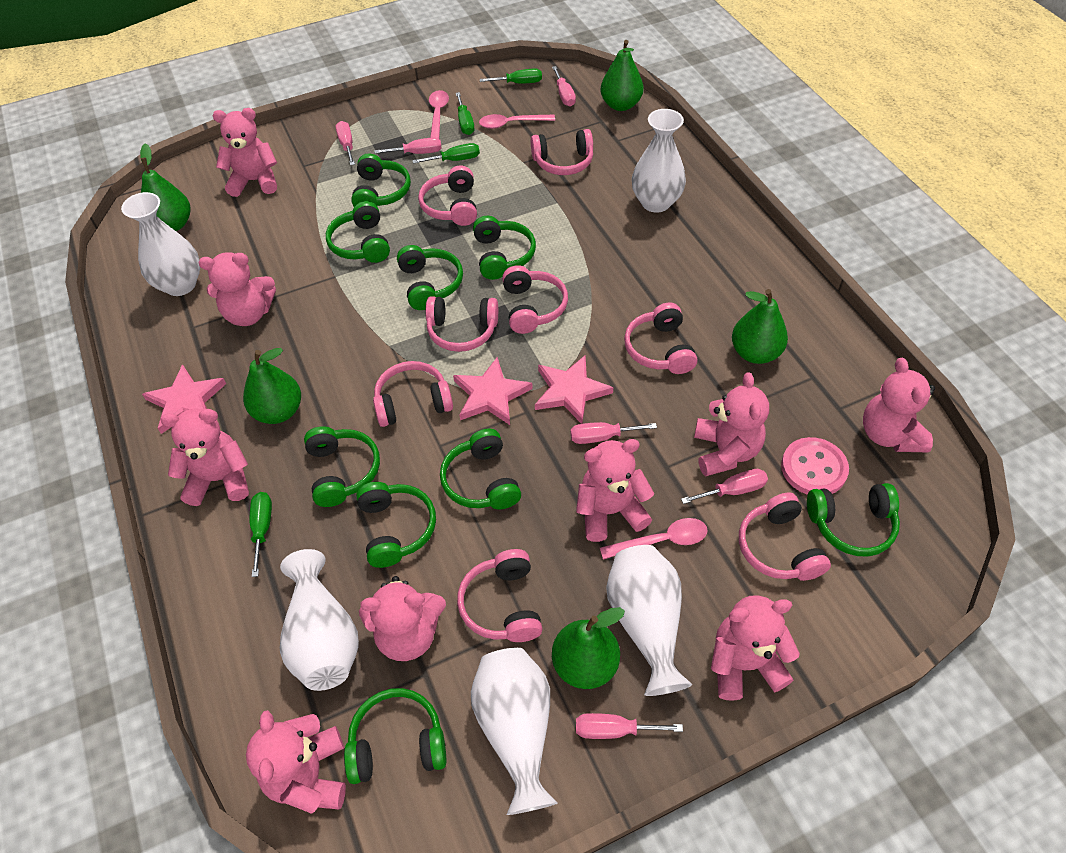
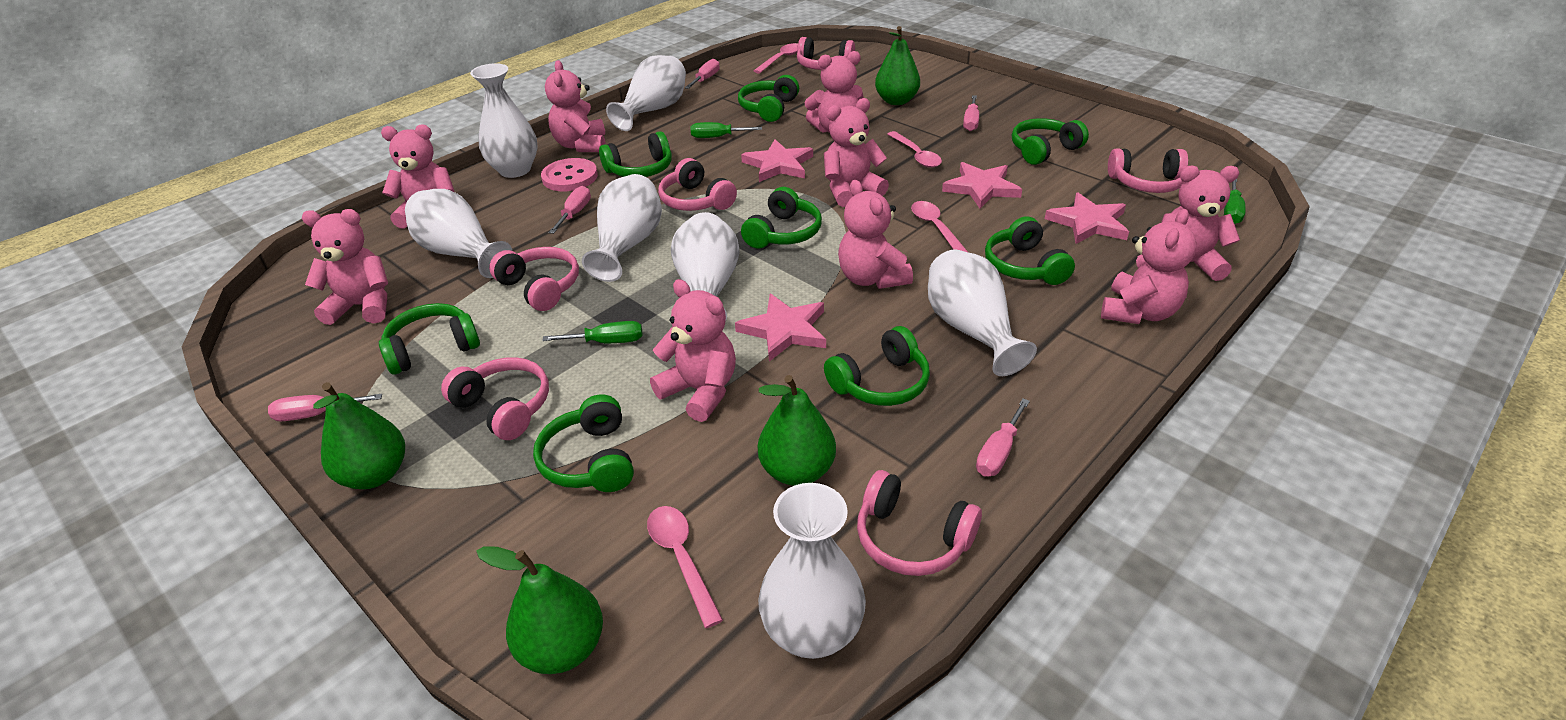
green headphones: 9 -> 8
green pear: 5 -> 4
green screwdriver: 4 -> 3
pink headphones: 8 -> 6
pink screwdriver: 6 -> 5
pink spoon: 3 -> 4
pink star: 3 -> 4
white vase: 5 -> 7

